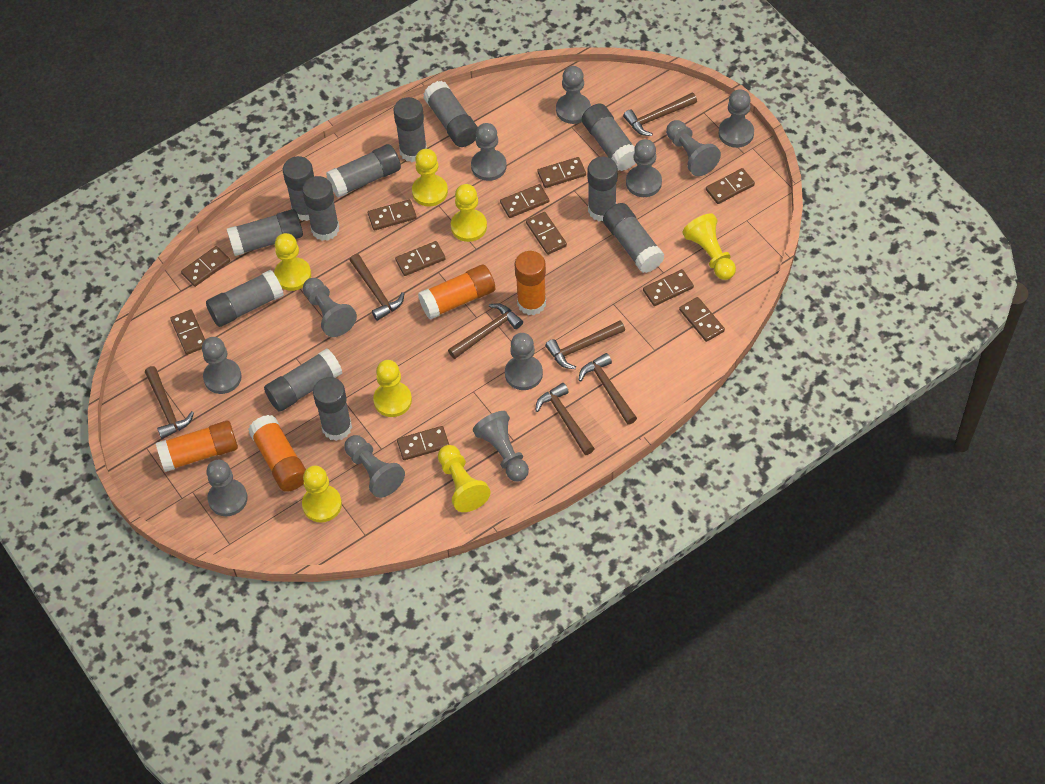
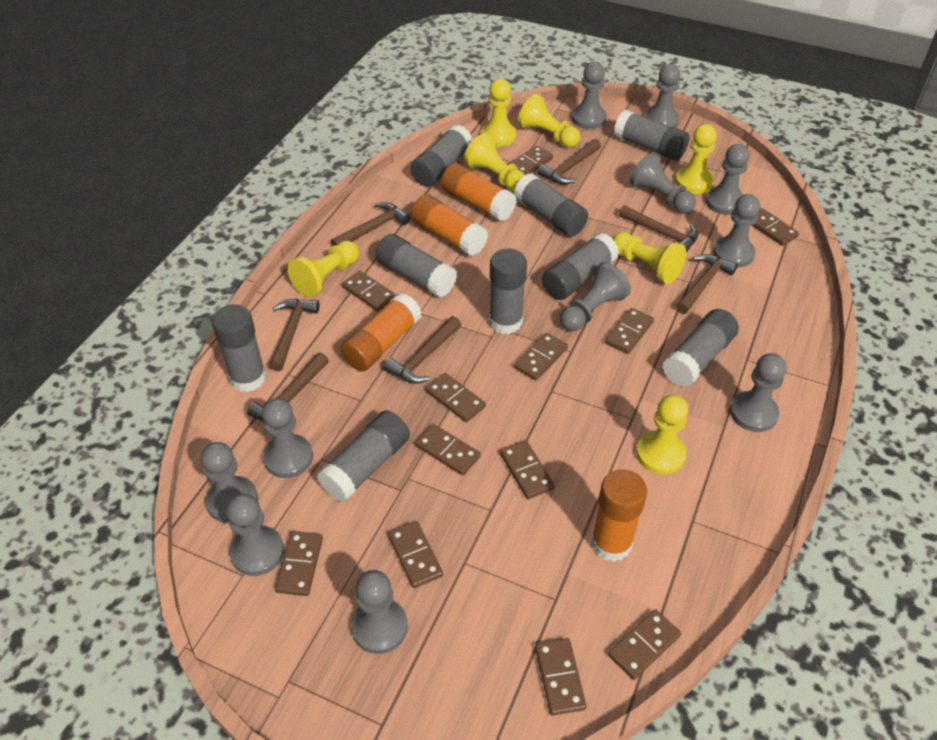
brown domino: 11 -> 12
grey glue stick: 12 -> 9

